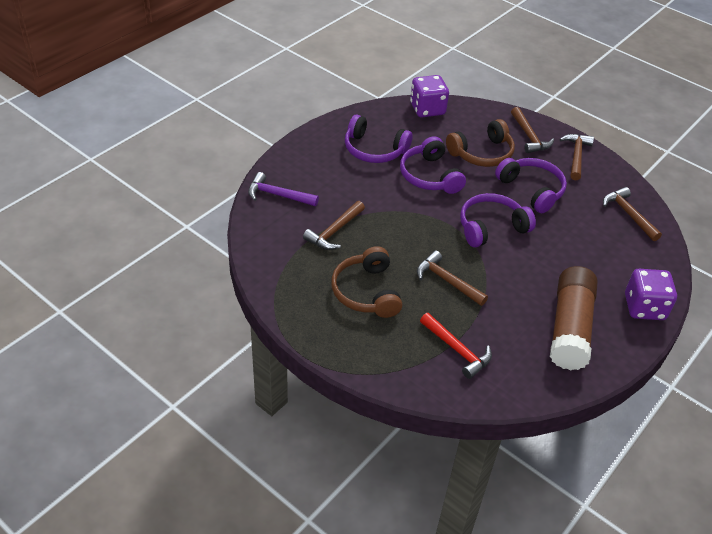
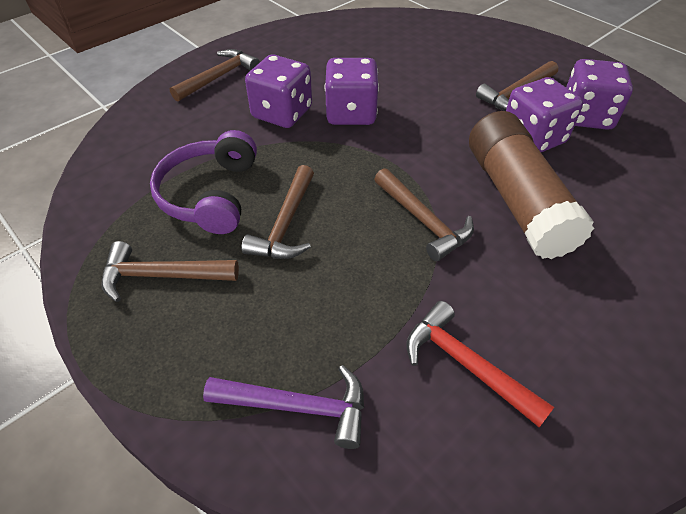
brown headphones: 2 -> 0
purple dice: 2 -> 4
purple headphones: 4 -> 1

